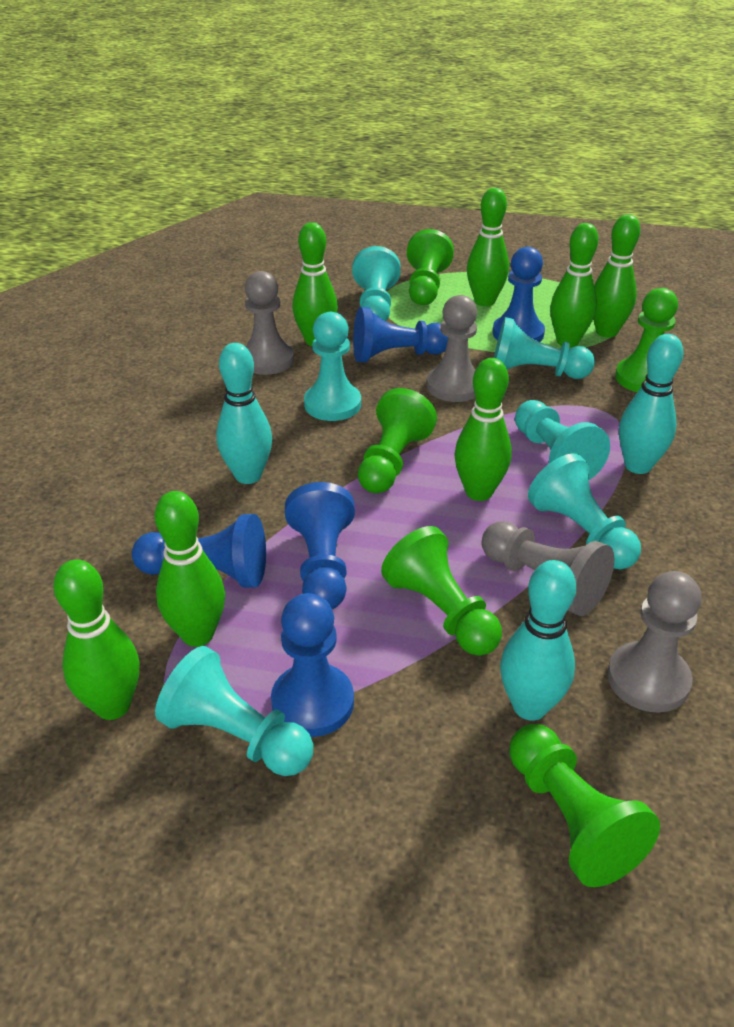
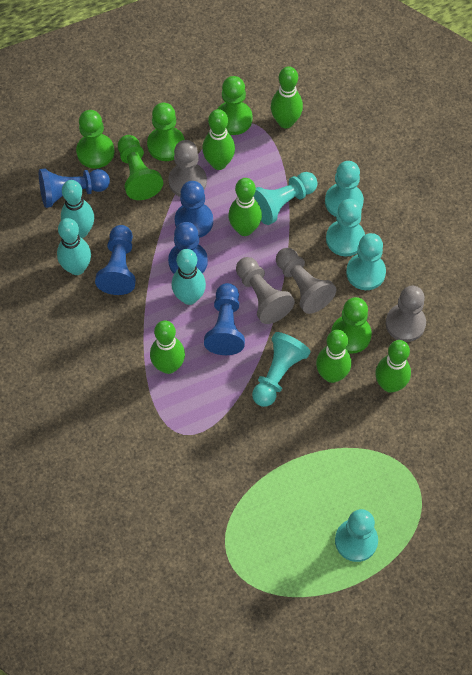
green bowling pin: 7 -> 6

